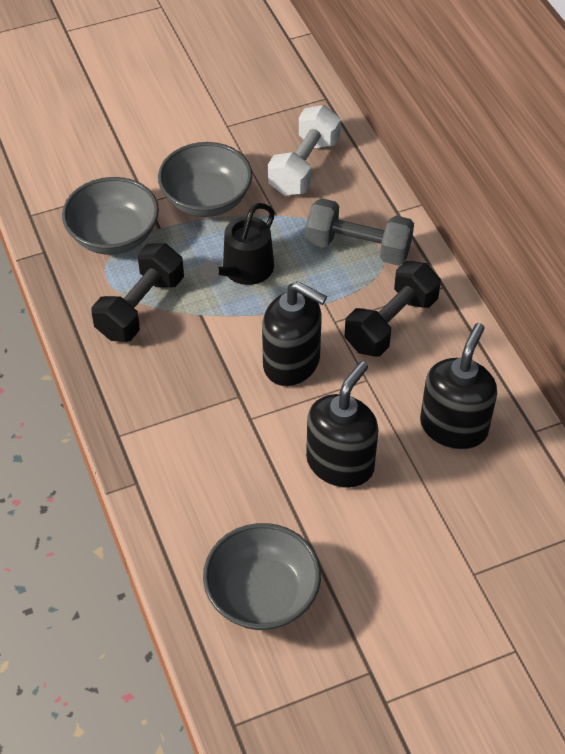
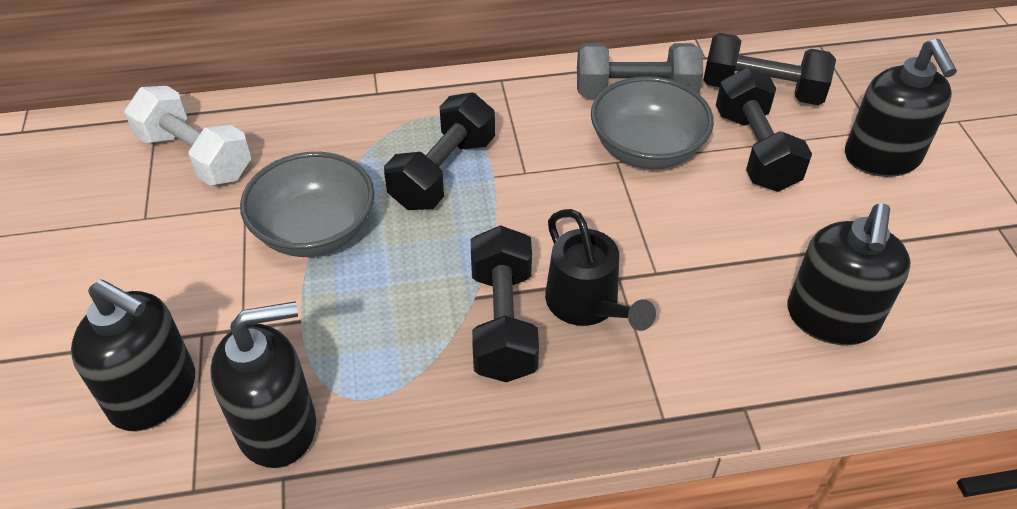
black dumbbell: 2 -> 4
black soap dispenser: 3 -> 4
grey bowl: 3 -> 2

